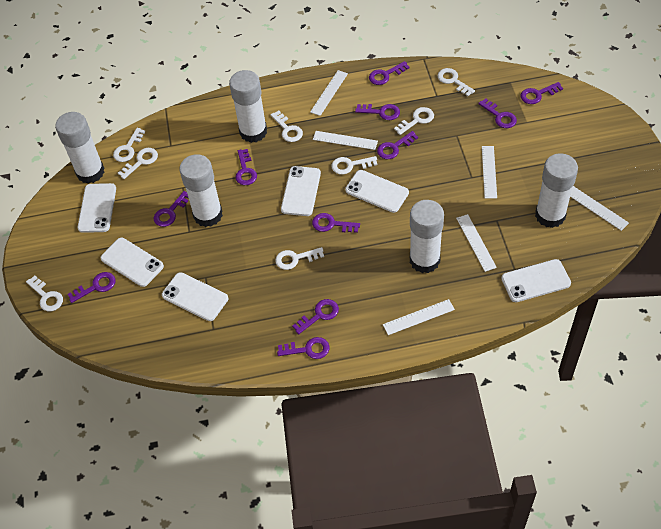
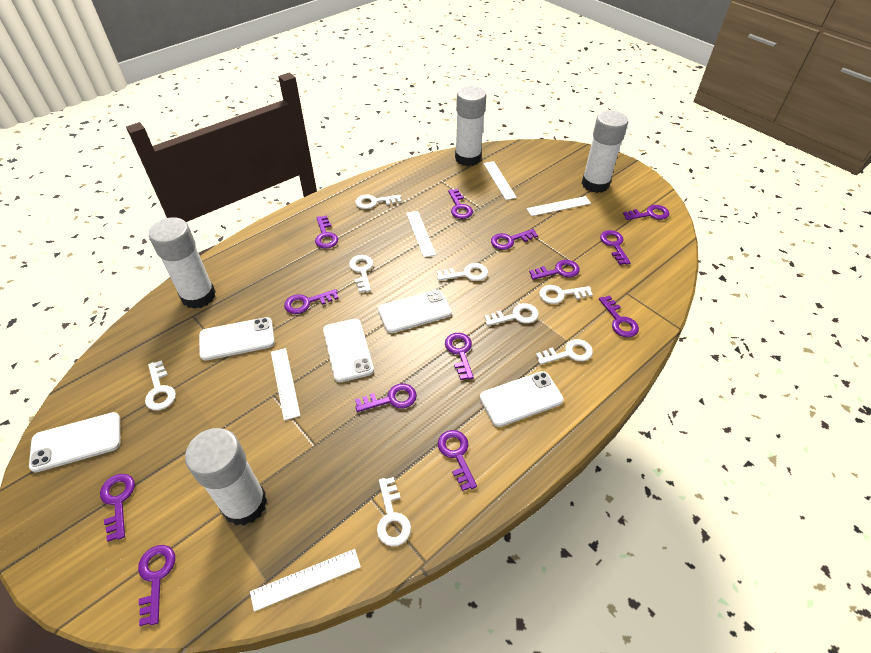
purple key: 11 -> 13
white glue stick: 5 -> 4
white phone: 6 -> 5
white ruler: 6 -> 5

